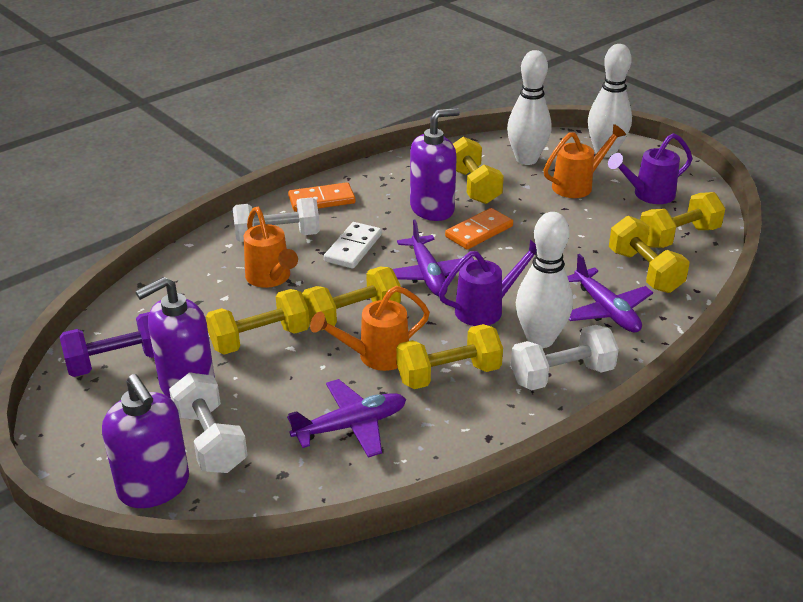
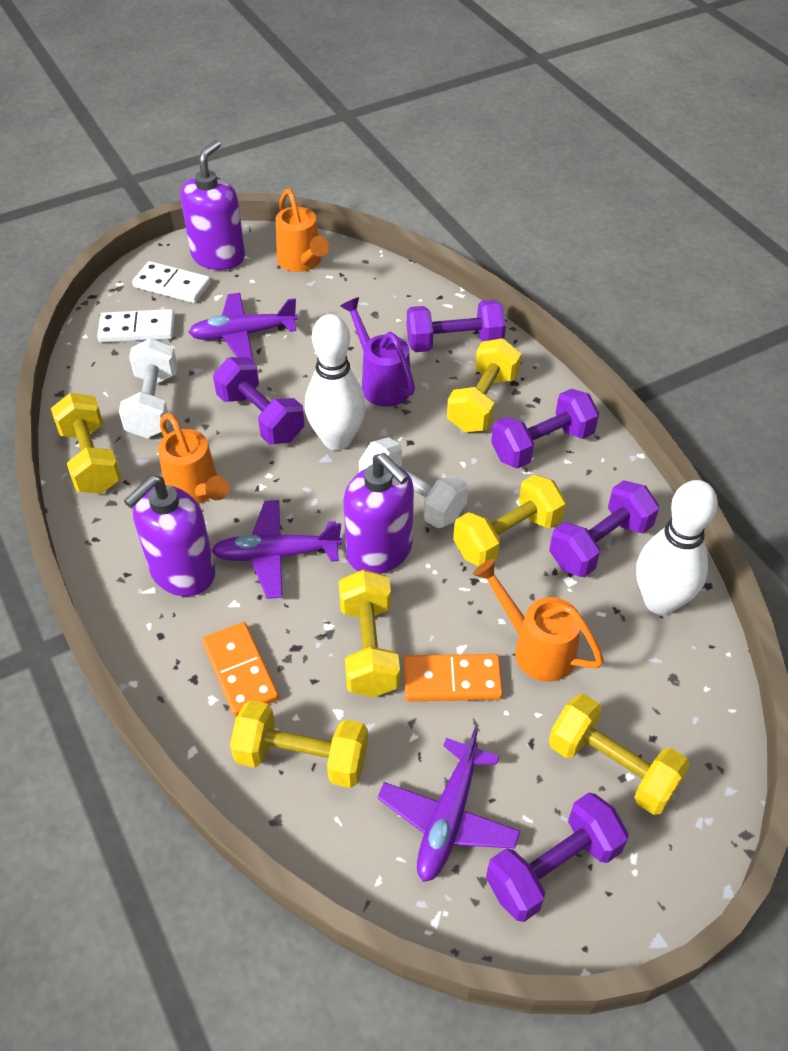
purple dumbbell: 1 -> 5
purple watering can: 2 -> 1
white bowling pin: 3 -> 2
white domino: 1 -> 2
white dumbbell: 3 -> 2

